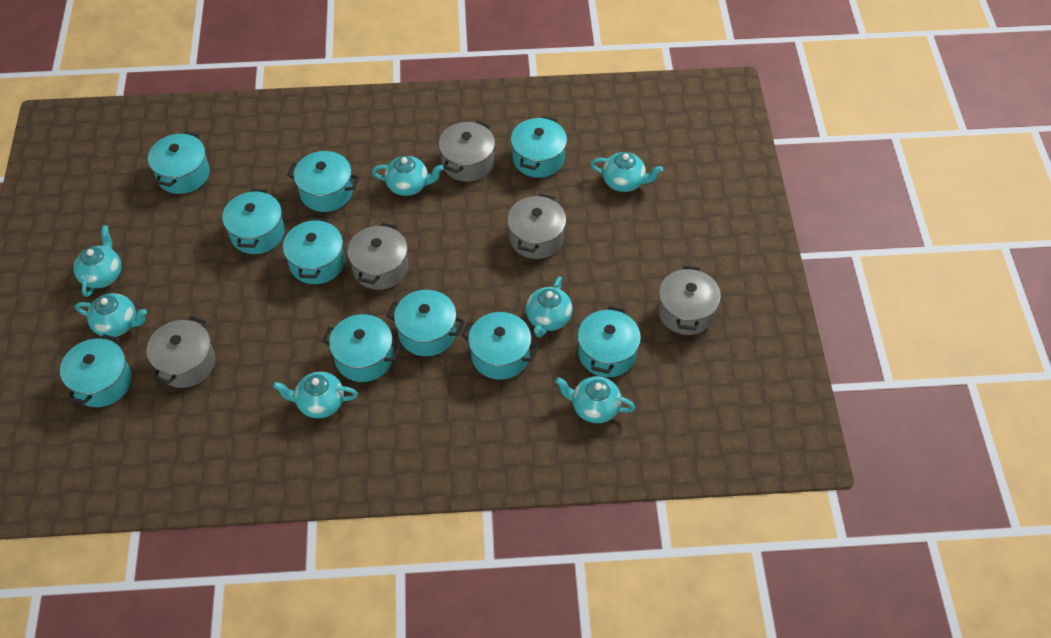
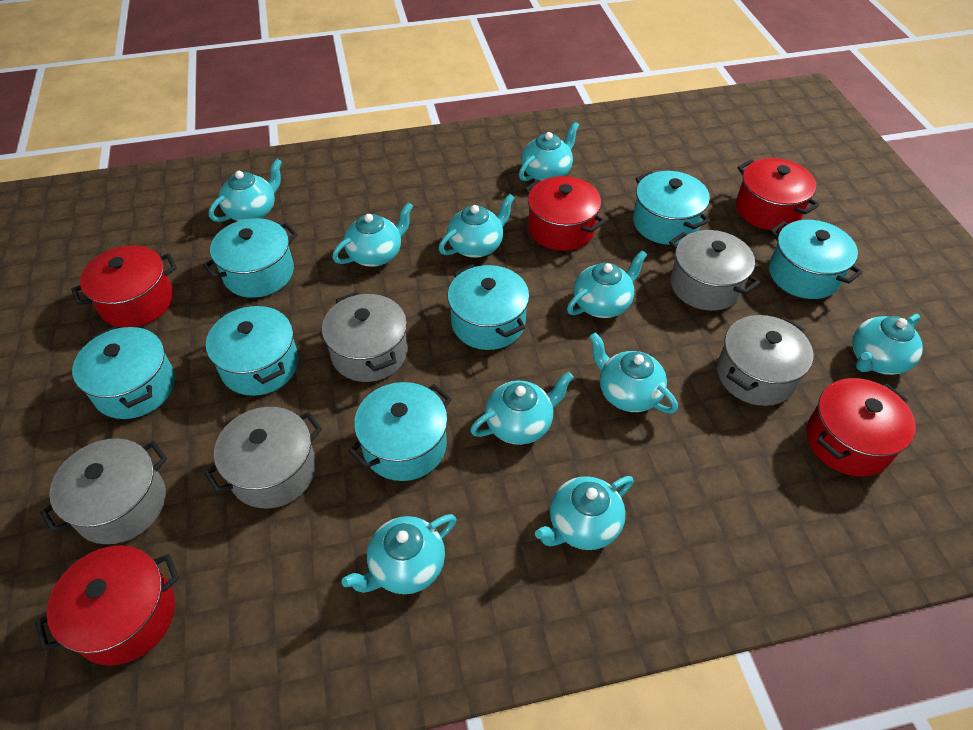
red pot: 0 -> 5
turquoise pot: 10 -> 7
turquoise teapot: 7 -> 10

